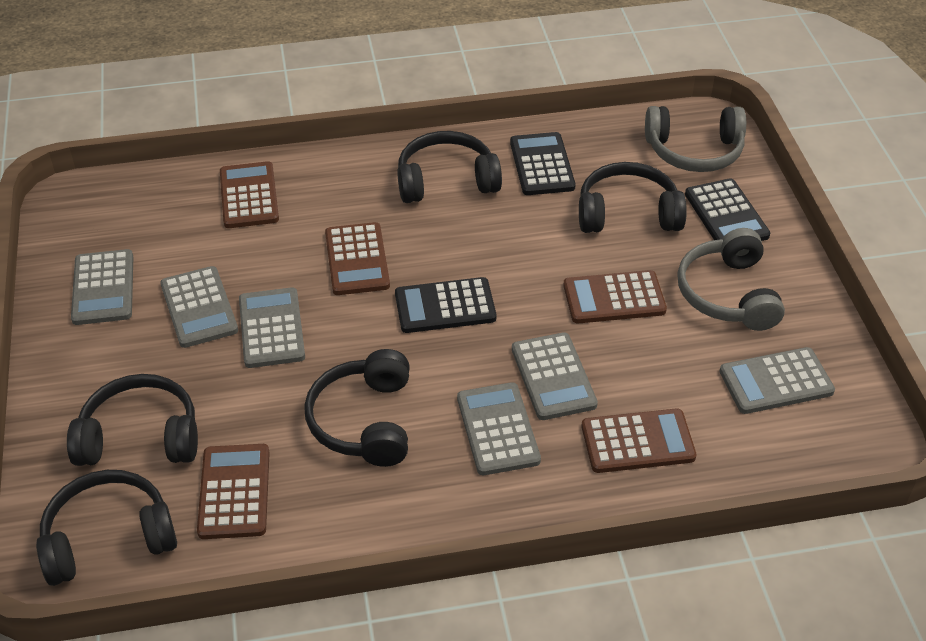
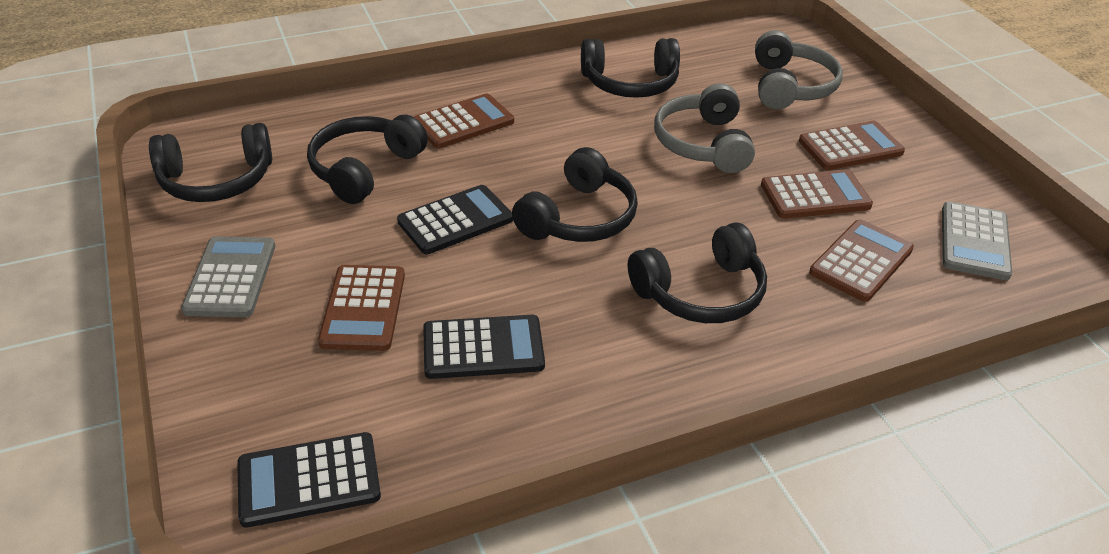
grey calculator: 6 -> 2

